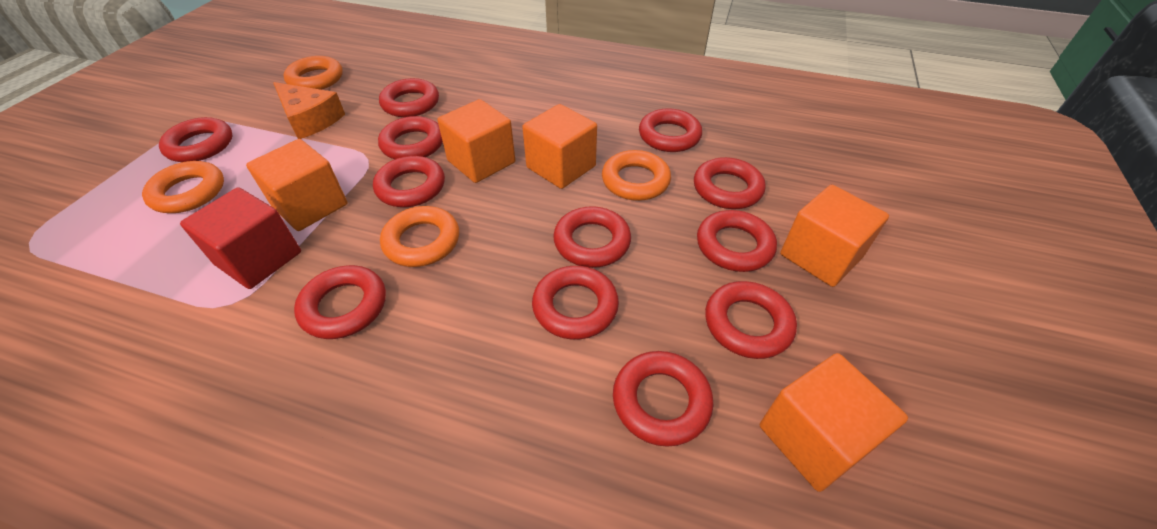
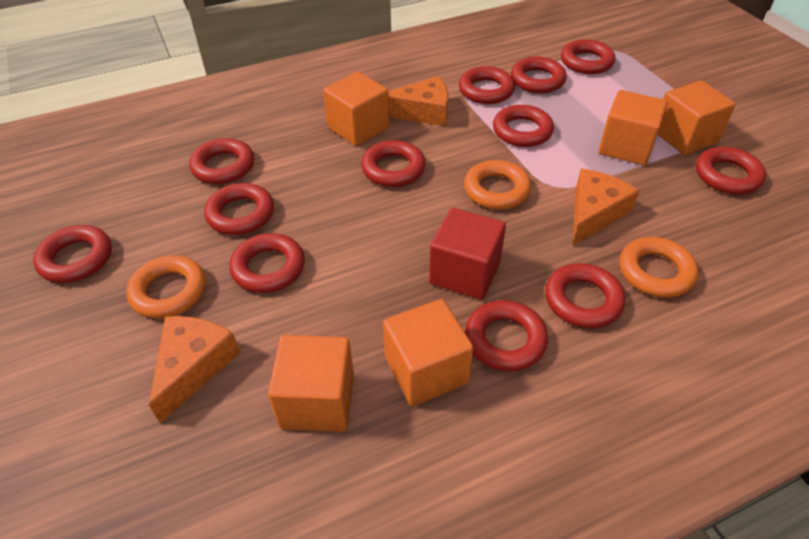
orange cheese: 1 -> 3
orange ring: 4 -> 3

